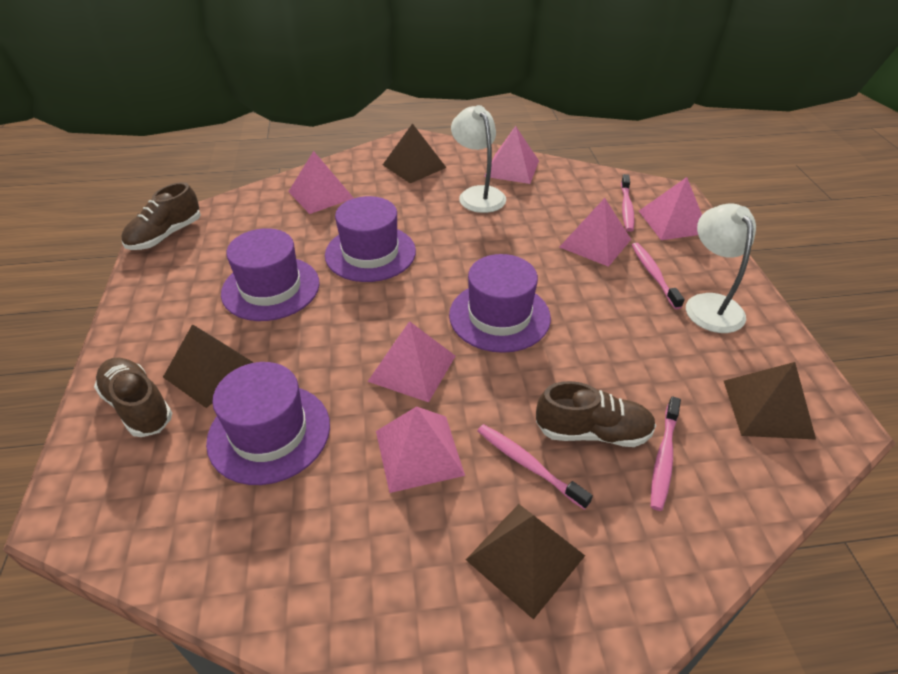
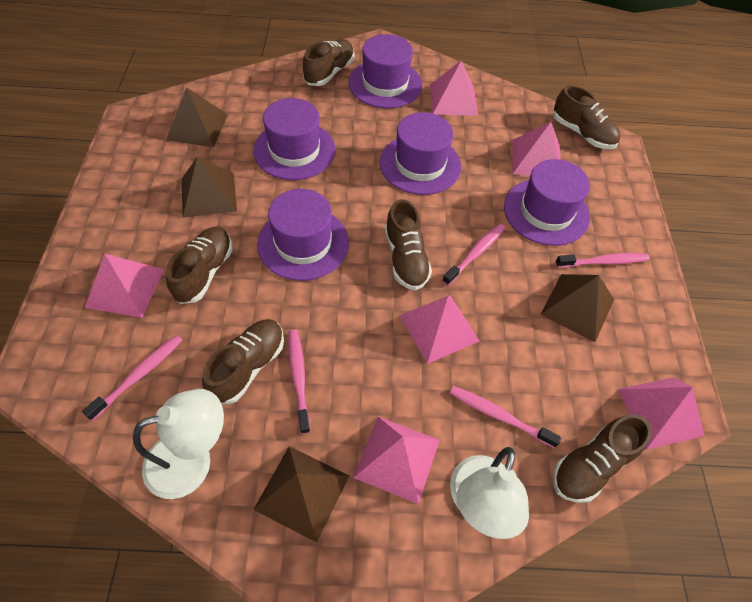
brown shoe: 3 -> 6
pink toothbrush: 4 -> 5
purple hat: 4 -> 5

